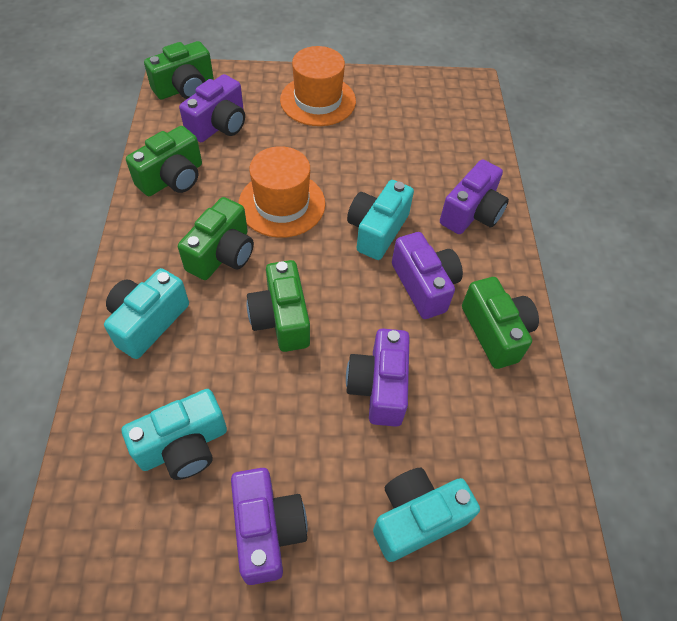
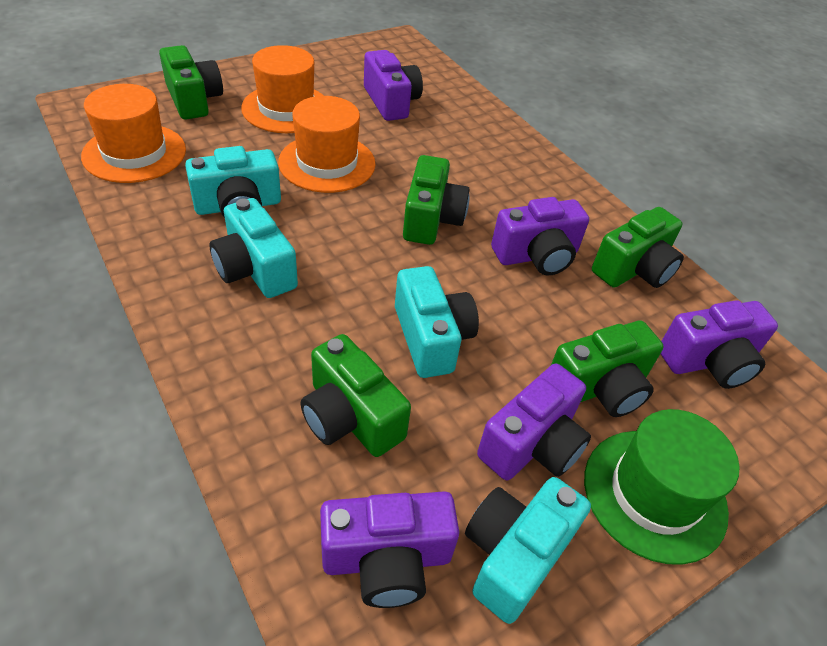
green hat: 0 -> 1
orange hat: 2 -> 3

